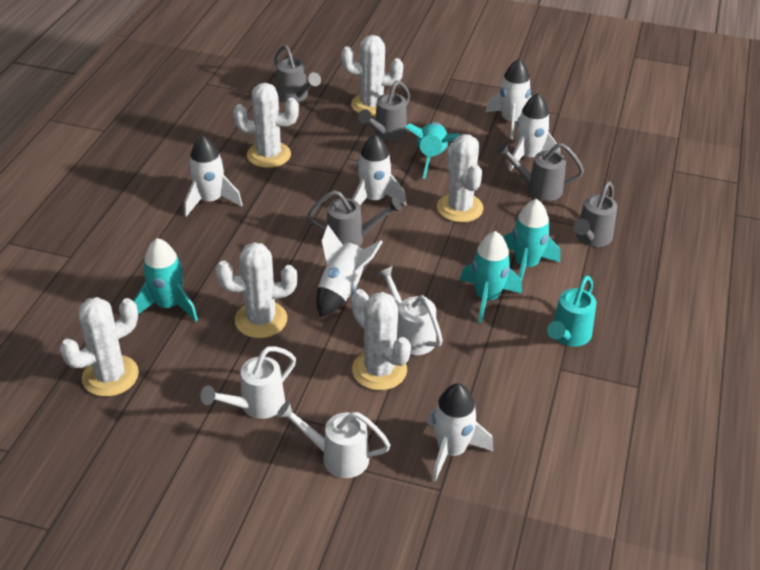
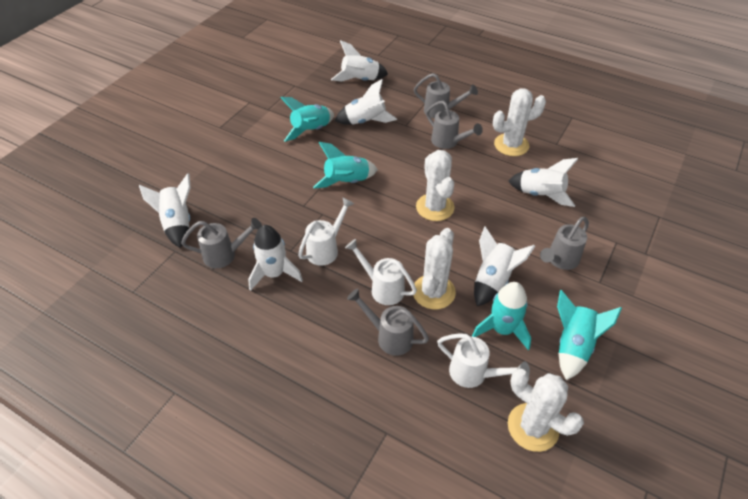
turquoise watering can: 1 -> 0
white cactus: 6 -> 4

